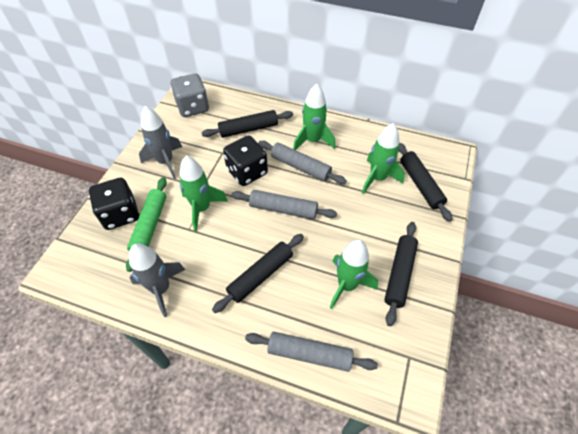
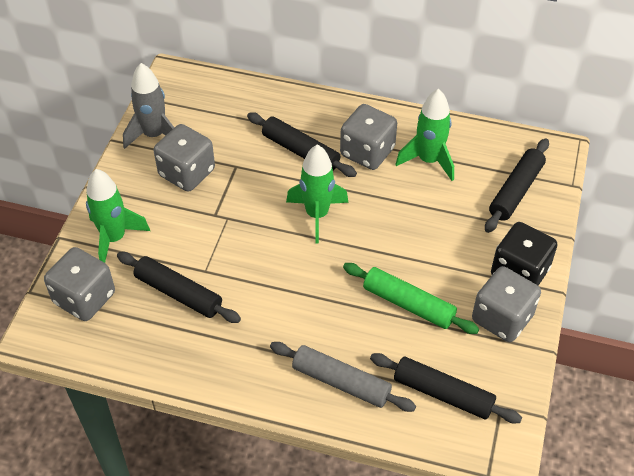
black dice: 2 -> 1
green rocket: 4 -> 3
grey dice: 1 -> 4
grey rocket: 2 -> 1
grey rolling pin: 3 -> 1

